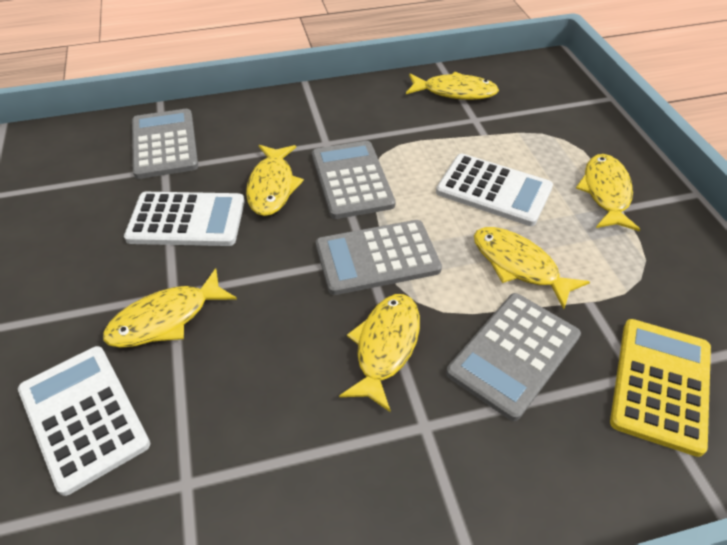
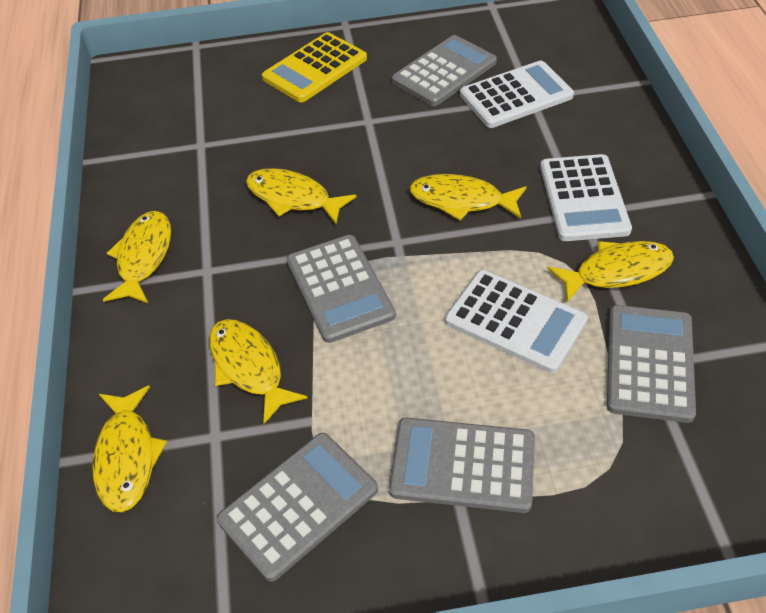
grey calculator: 4 -> 5

